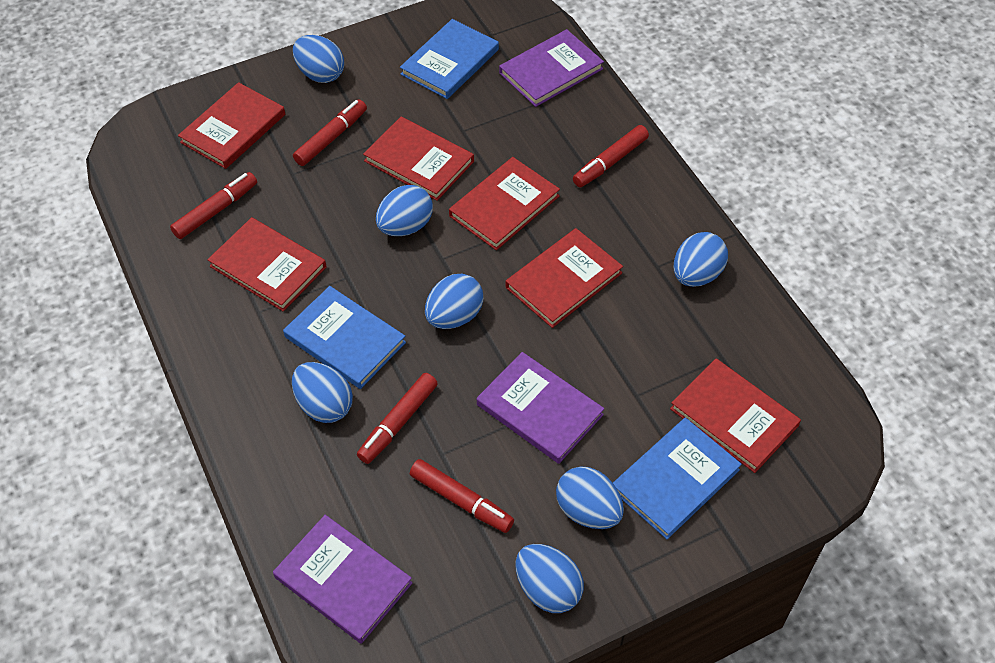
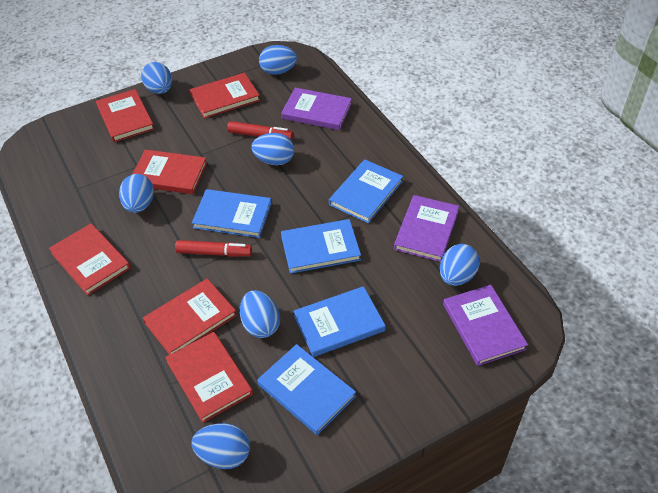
blue book: 3 -> 5
red marker: 5 -> 2

